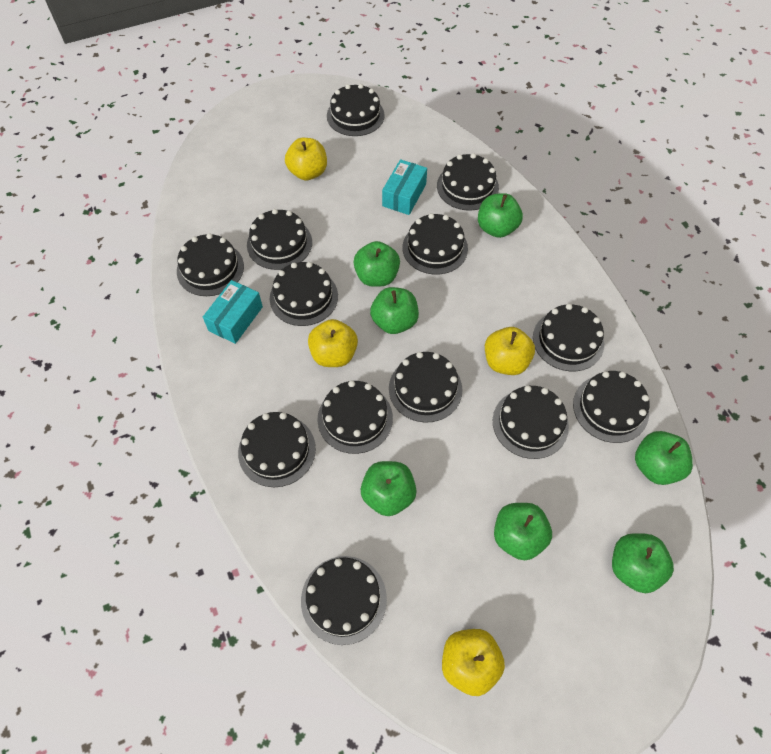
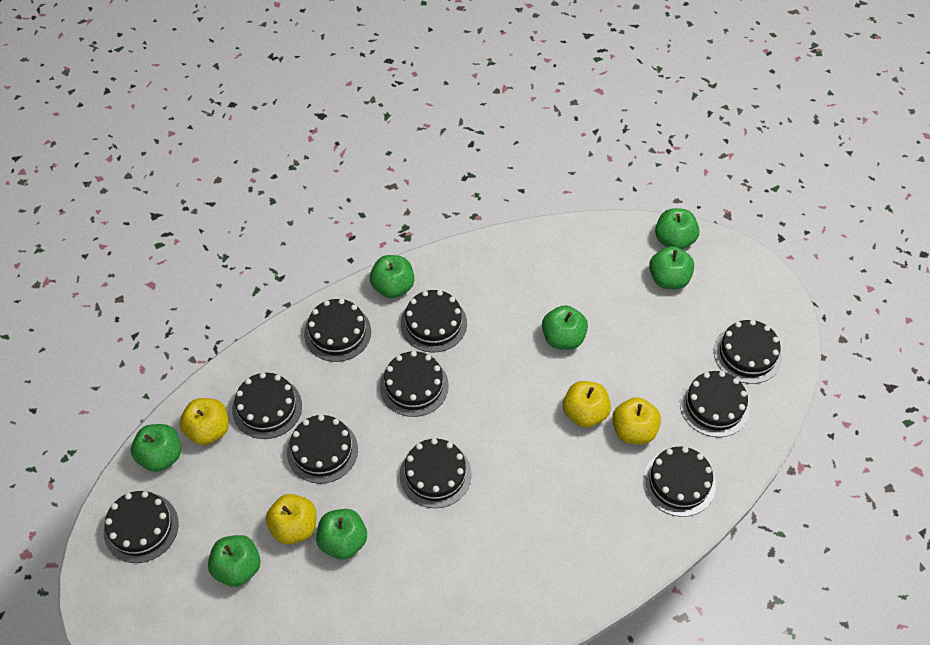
black cake: 13 -> 10
turquoise box: 2 -> 0

